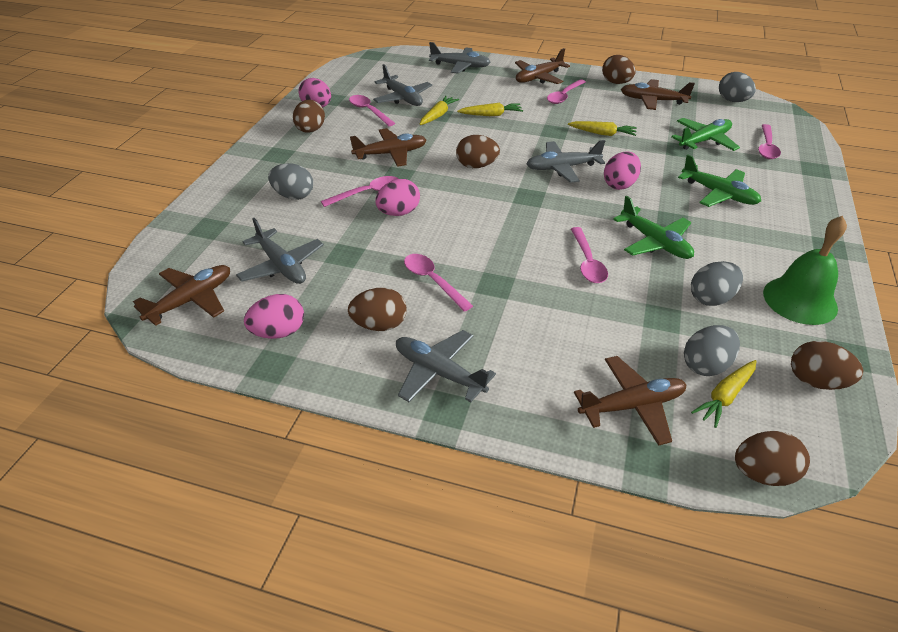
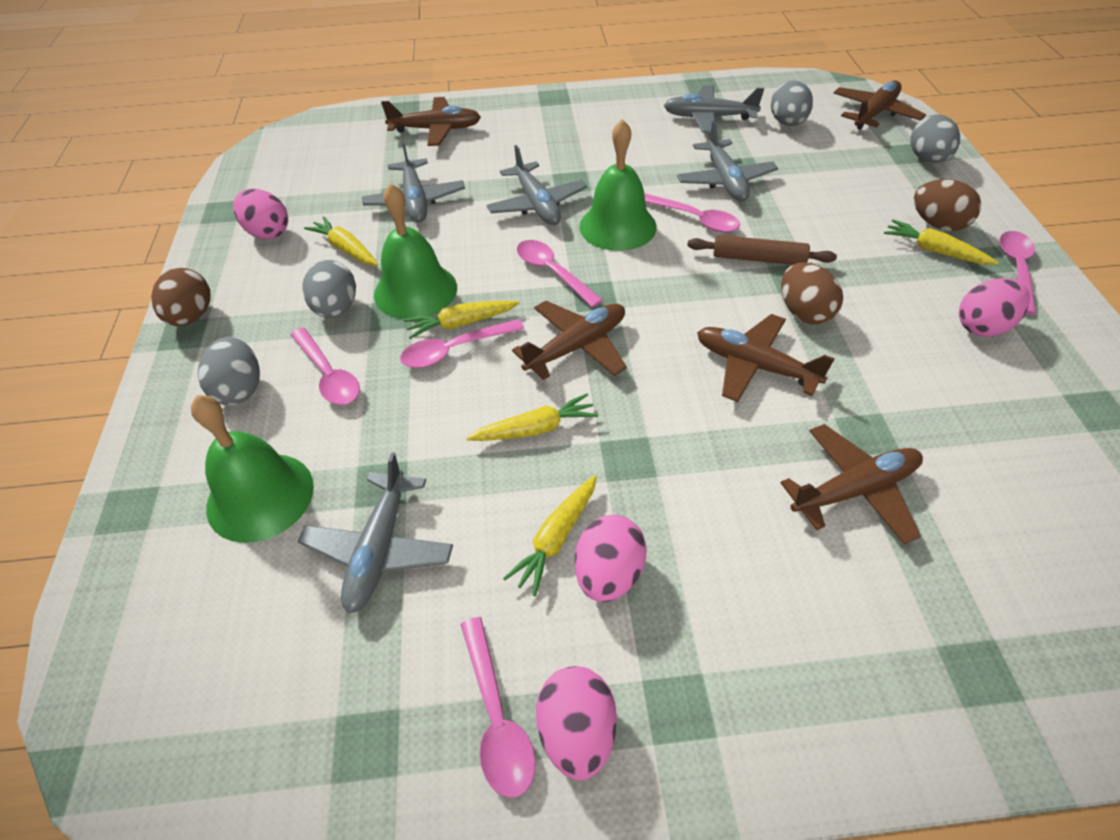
brown egg: 6 -> 3
brown rolling pin: 0 -> 1
green bell: 1 -> 3
green plane: 3 -> 0
yellow carrot: 4 -> 5

